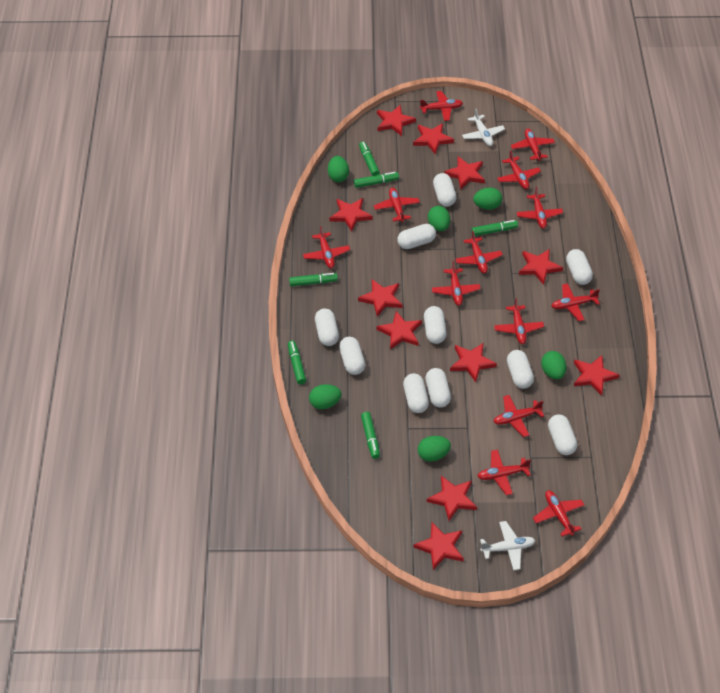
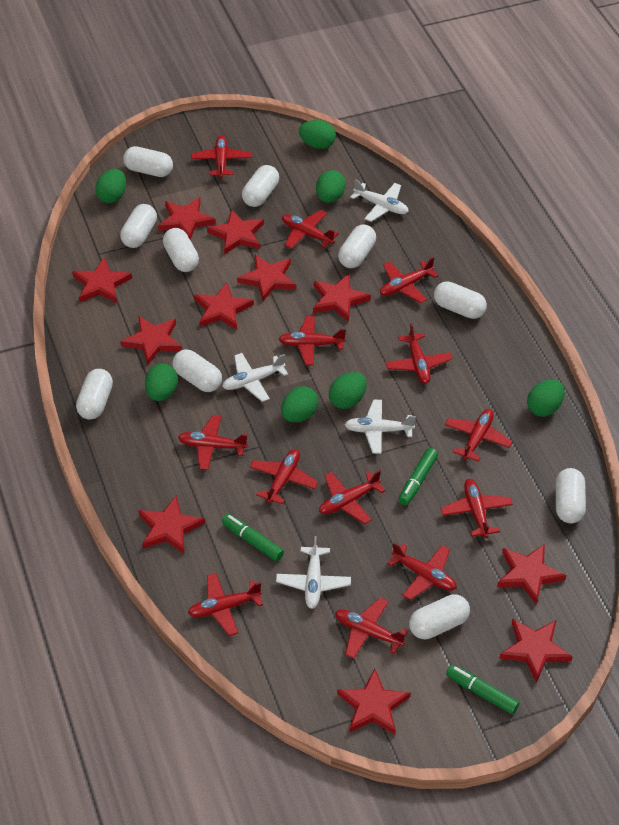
green egg: 6 -> 7
green marker: 6 -> 3
white plane: 2 -> 4

